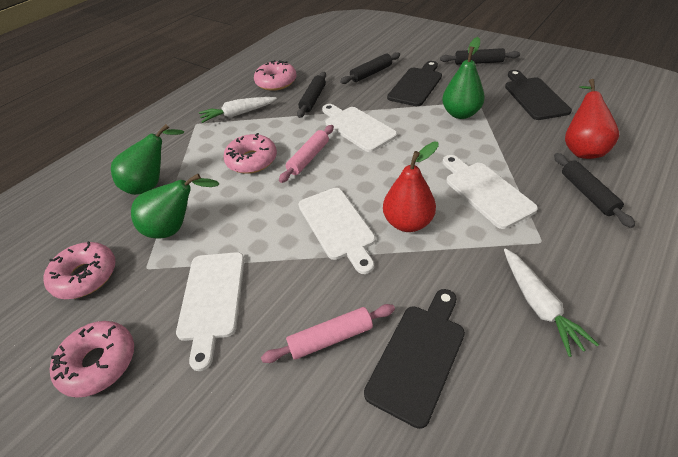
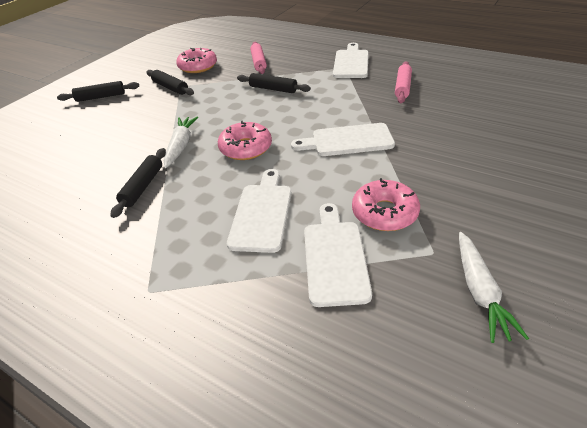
black cutting board: 3 -> 0
green pear: 3 -> 0
pink donut: 4 -> 3
red pear: 2 -> 0

